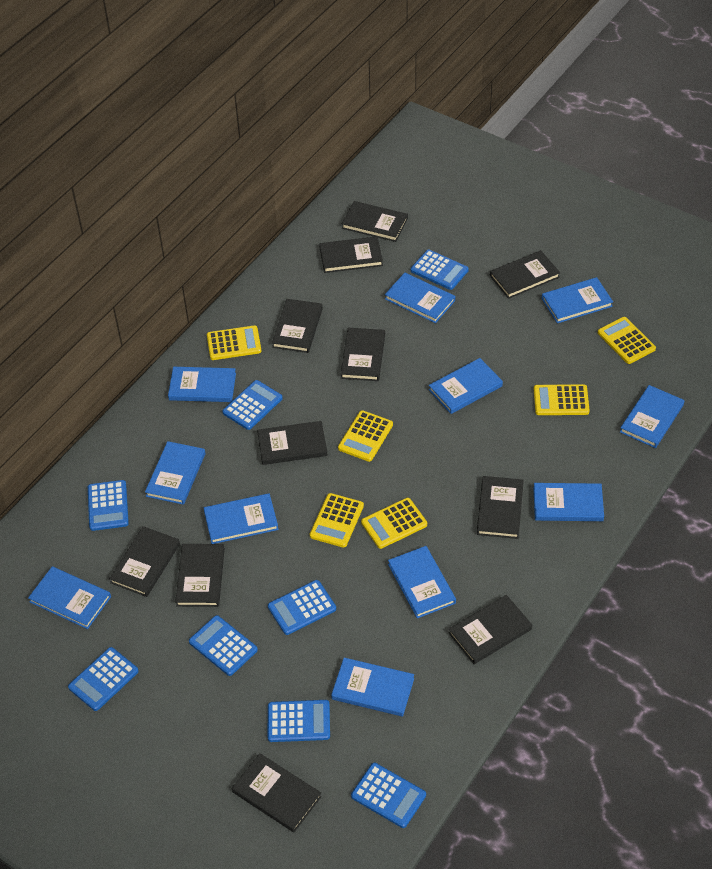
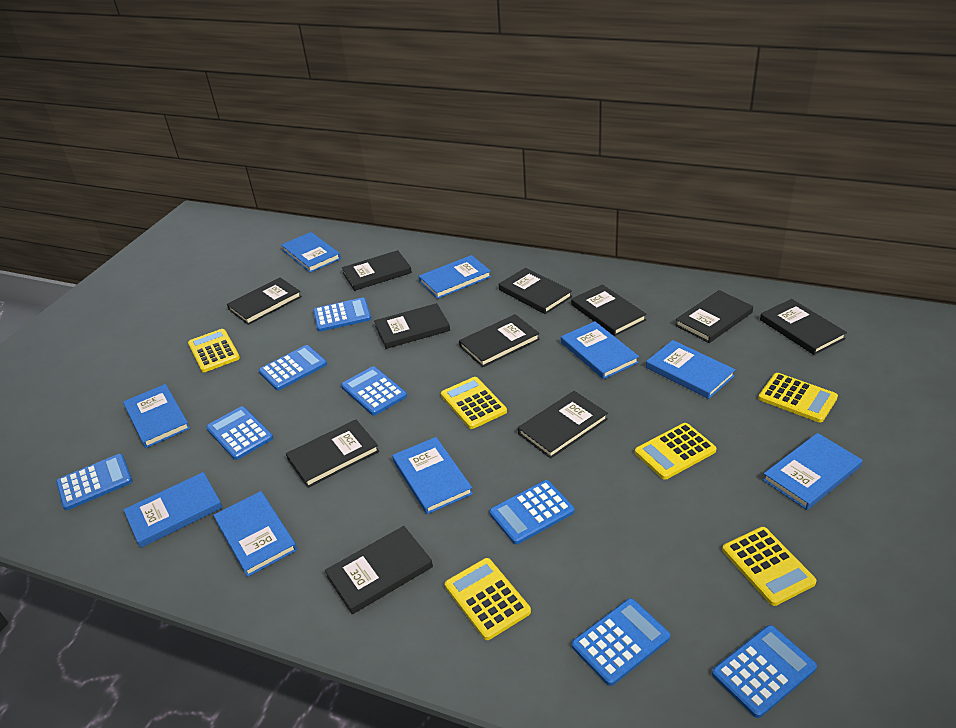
blue book: 11 -> 9

